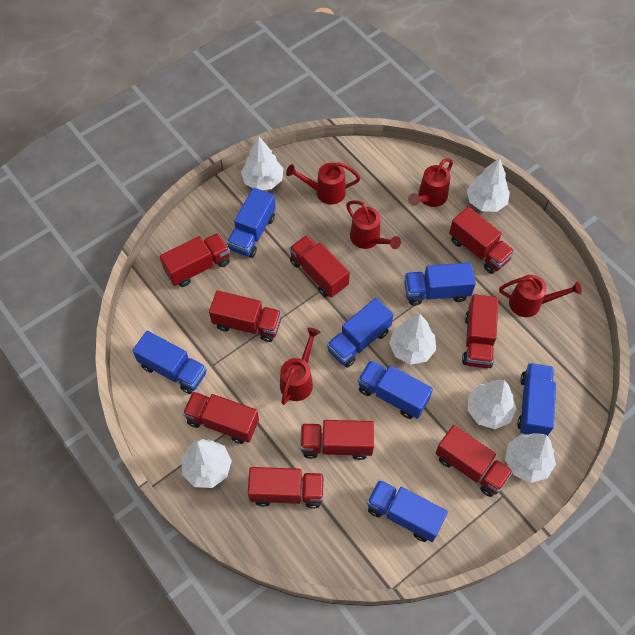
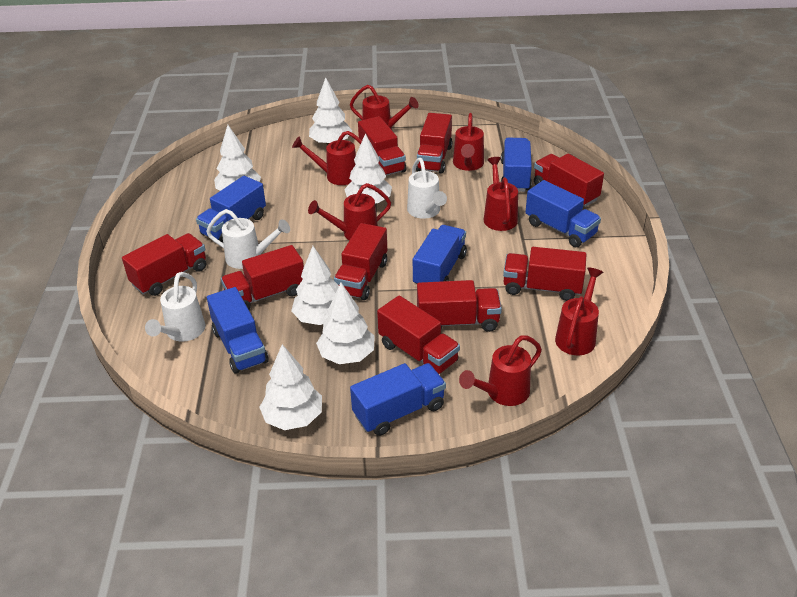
blue truck: 7 -> 6
red watering can: 5 -> 7
white watering can: 0 -> 3

